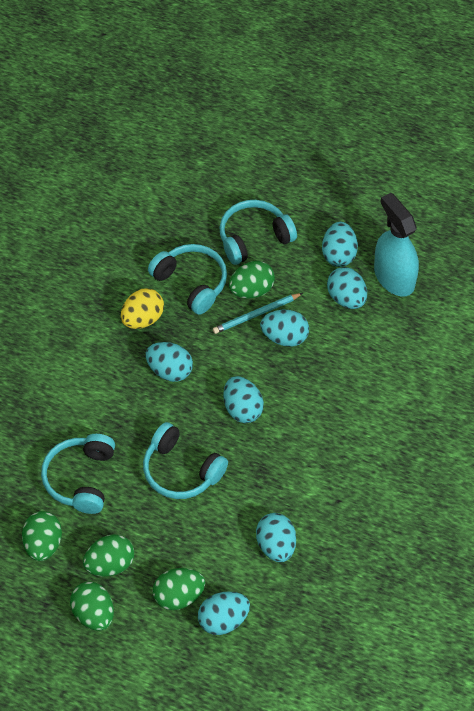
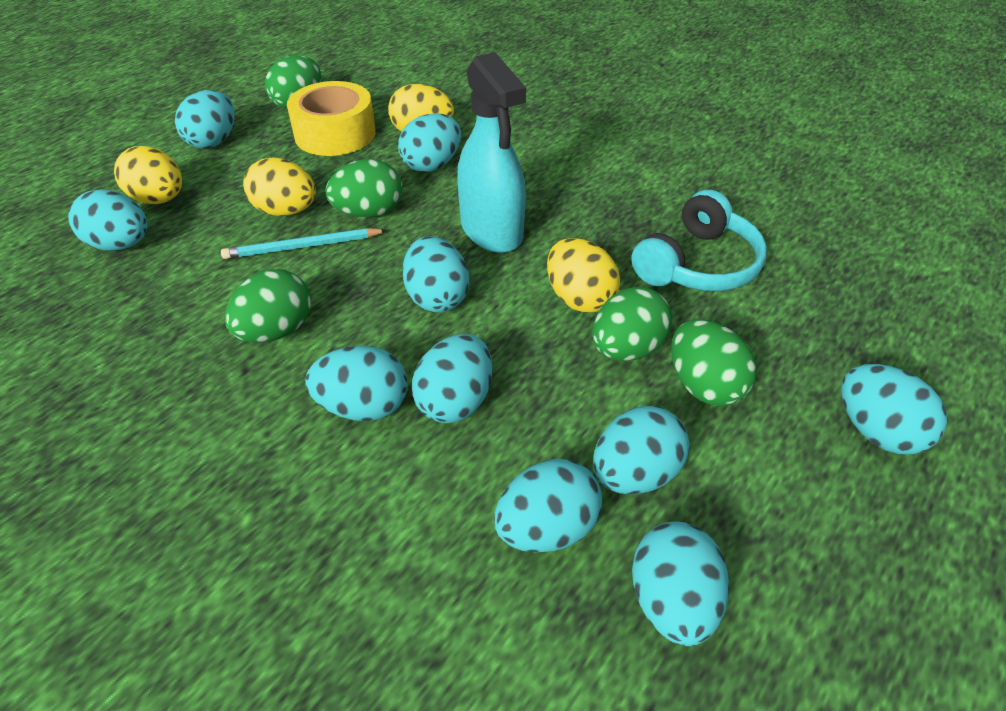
turquoise egg: 7 -> 10
turquoise headphones: 4 -> 1
yellow egg: 1 -> 4
yellow tape: 0 -> 1

